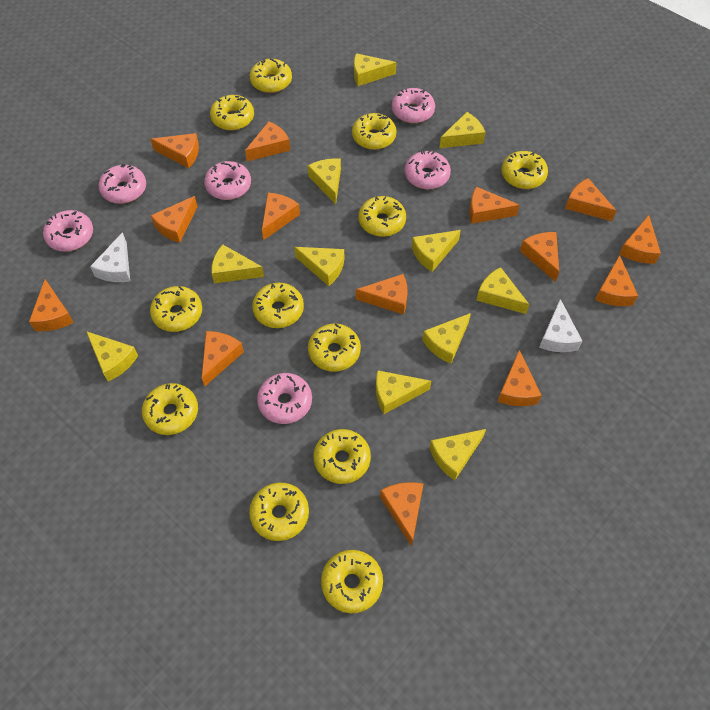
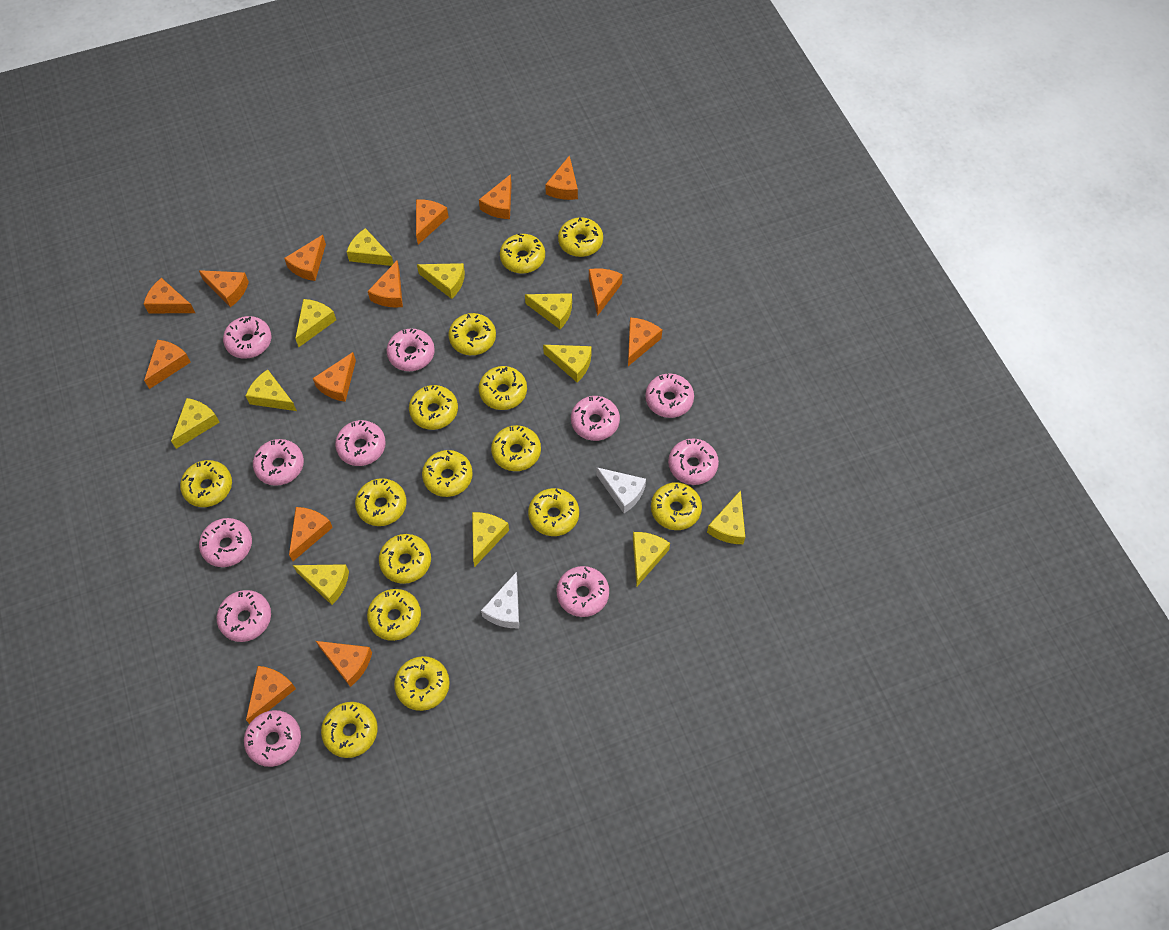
pink donut: 6 -> 11
yellow donut: 12 -> 15

